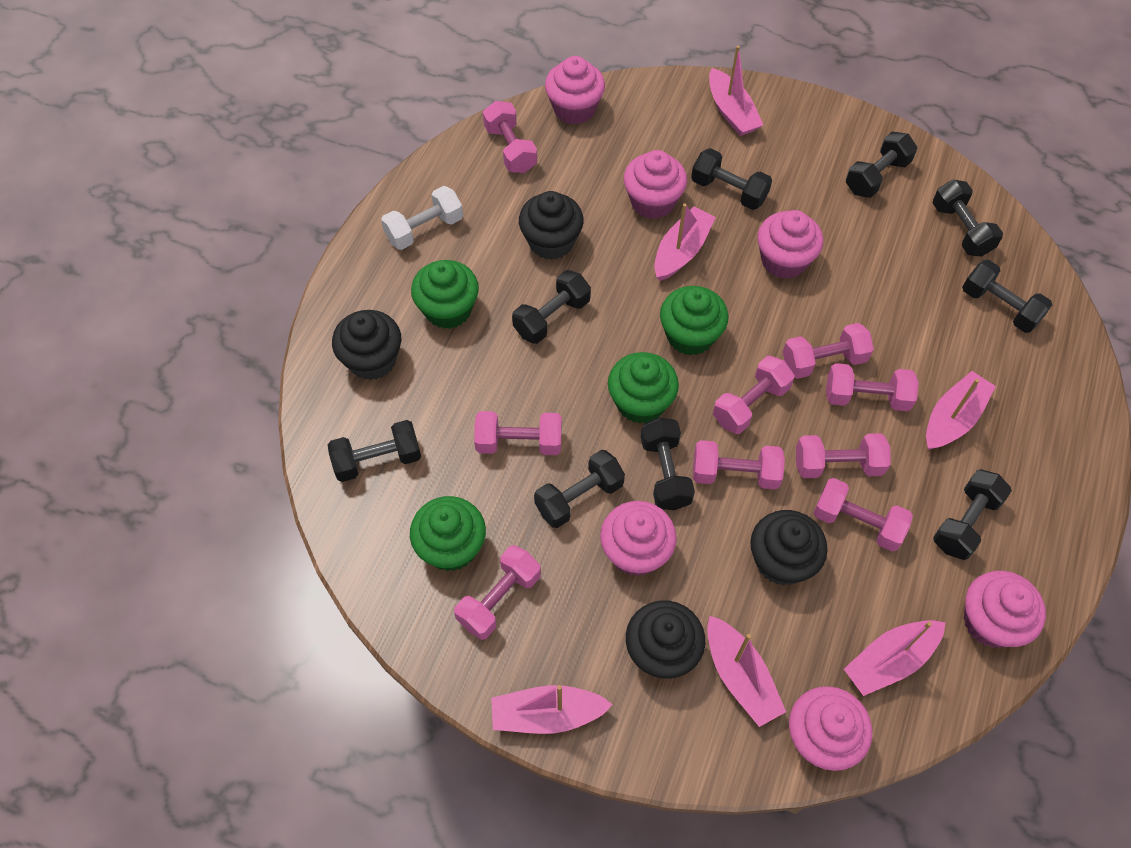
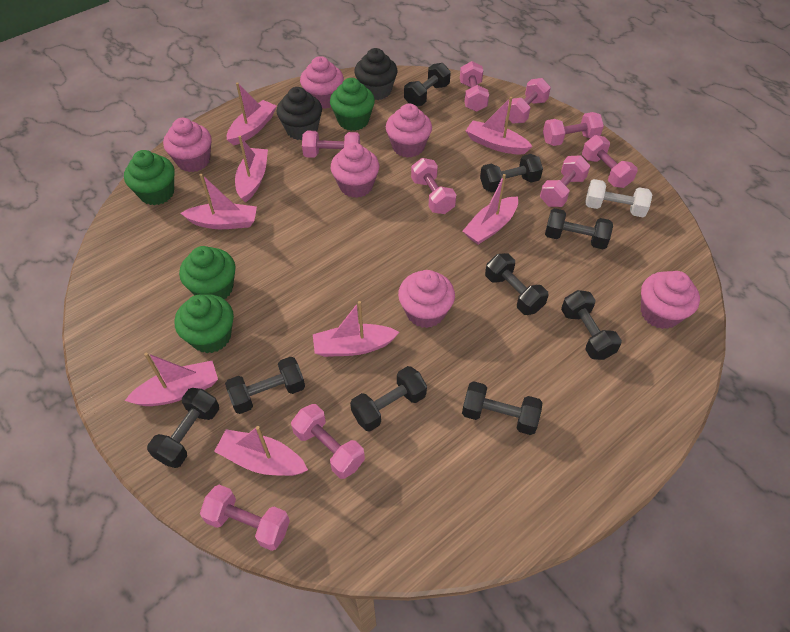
black cupcake: 4 -> 2
pink boat: 6 -> 8

